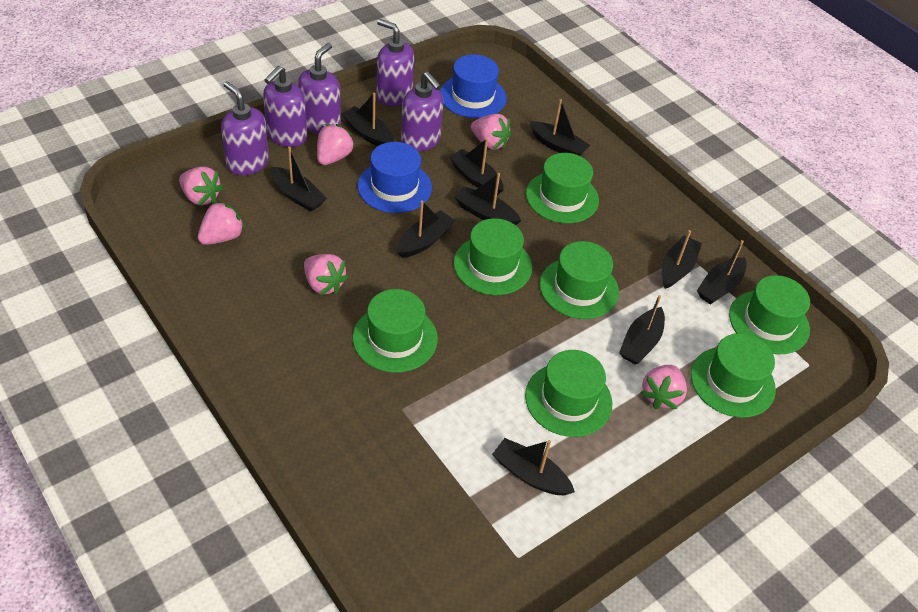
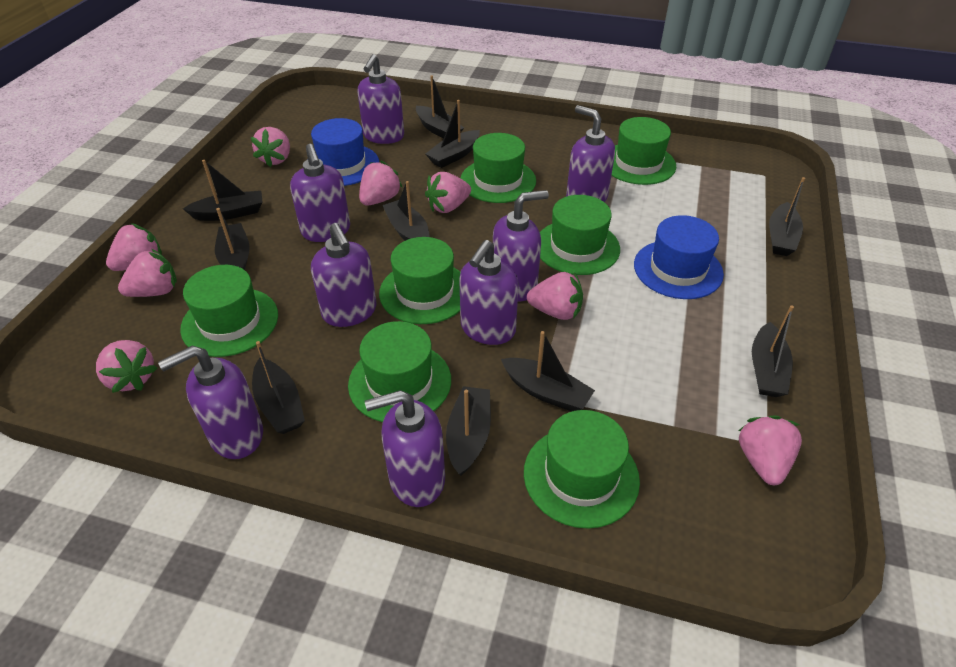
pink strawberry: 6 -> 8
purple soap dispenser: 5 -> 8

